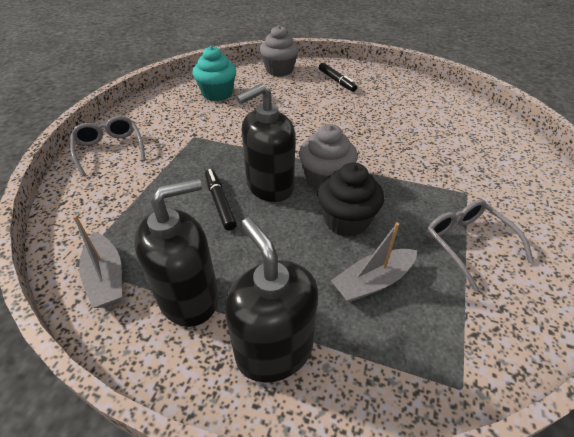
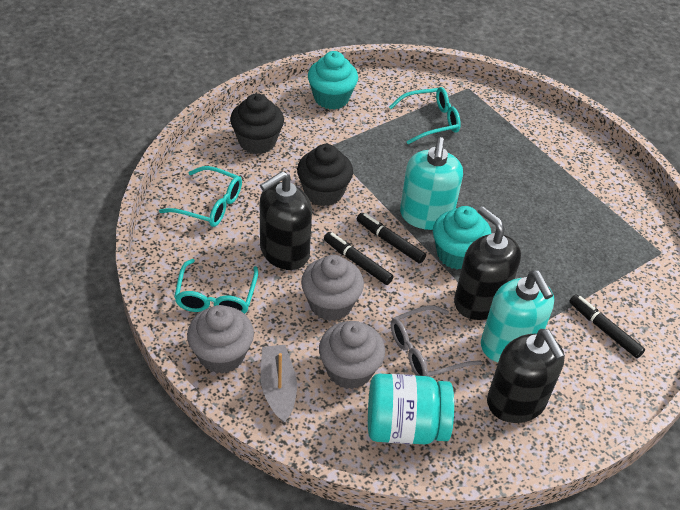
black cupcake: 1 -> 2
black marker: 2 -> 3
grey boat: 2 -> 1
grey cupcake: 2 -> 3
grey glasses: 2 -> 1
turquoise cupcake: 1 -> 2
turquoise glasses: 0 -> 3
turquoise jar: 0 -> 1
turquoise soap dispenser: 0 -> 2

